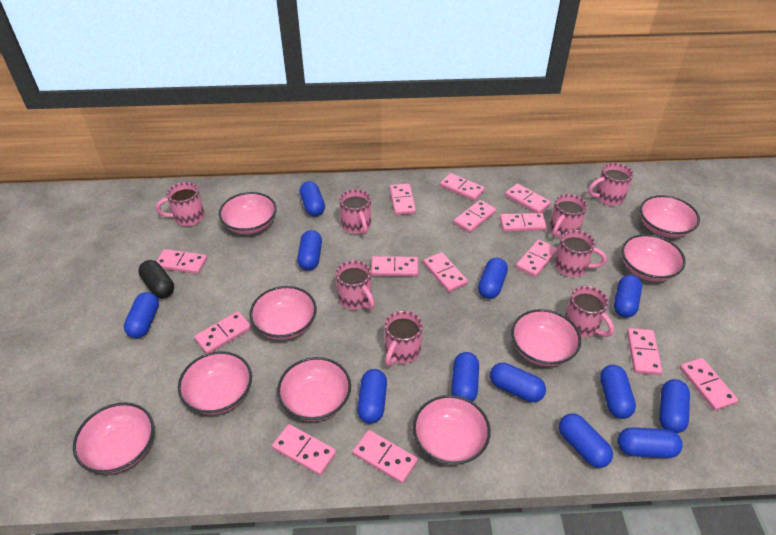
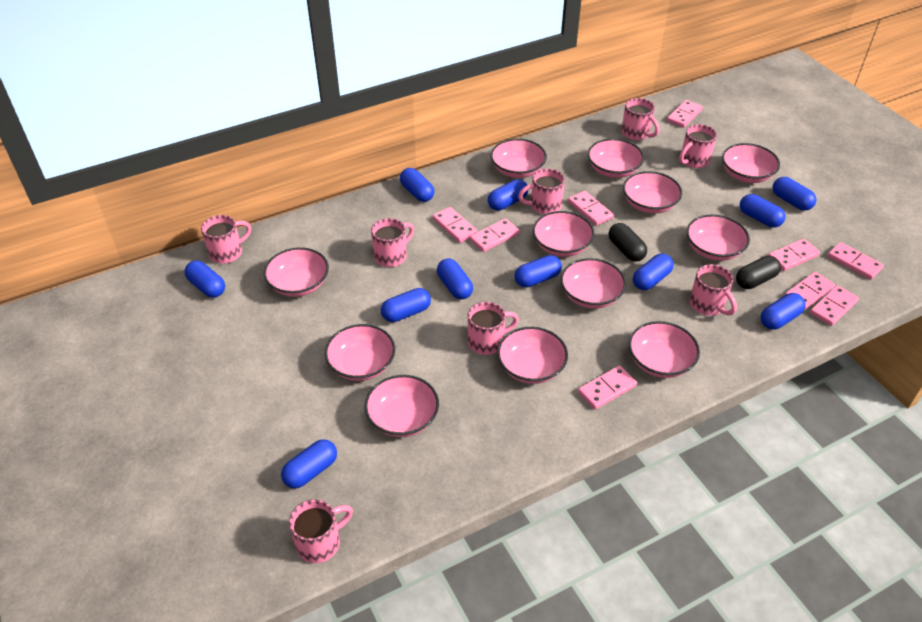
black capsule: 1 -> 2
blue capsule: 12 -> 11
pink bowl: 9 -> 12
pink domino: 14 -> 9

